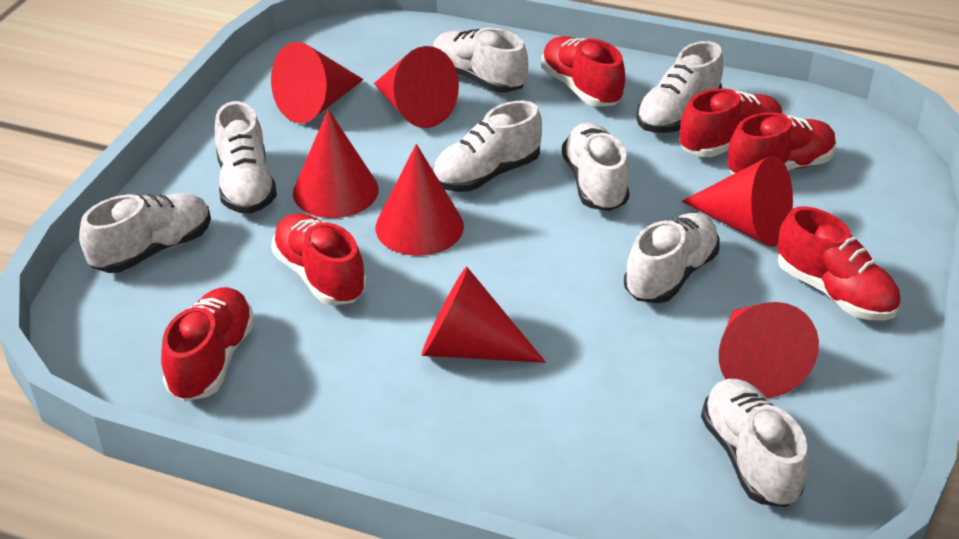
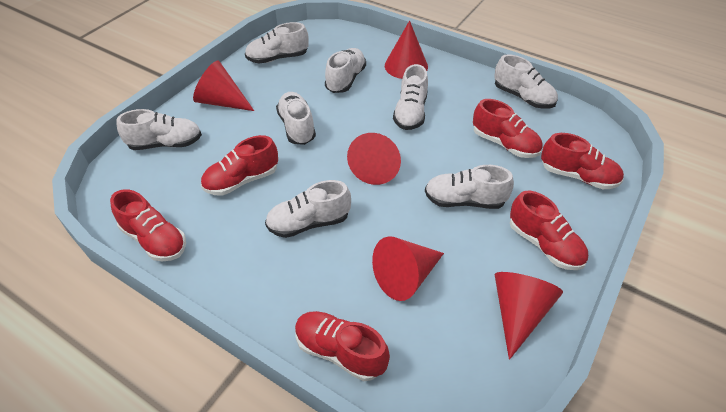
red cone: 7 -> 5

